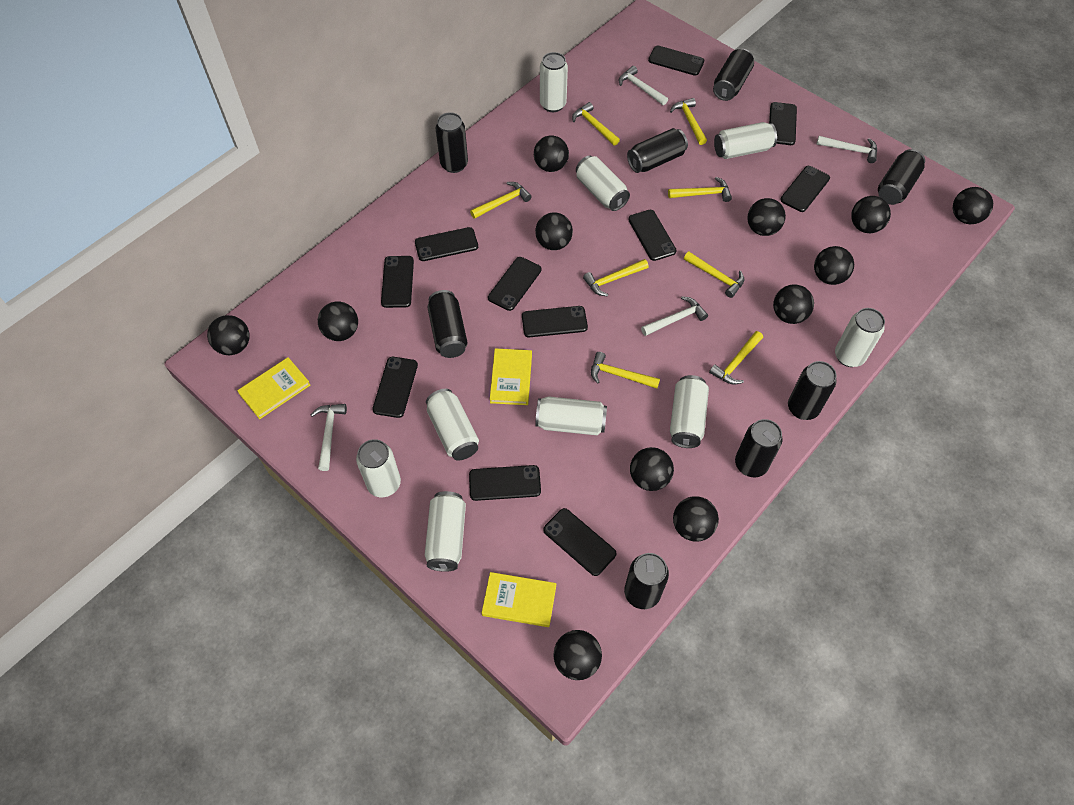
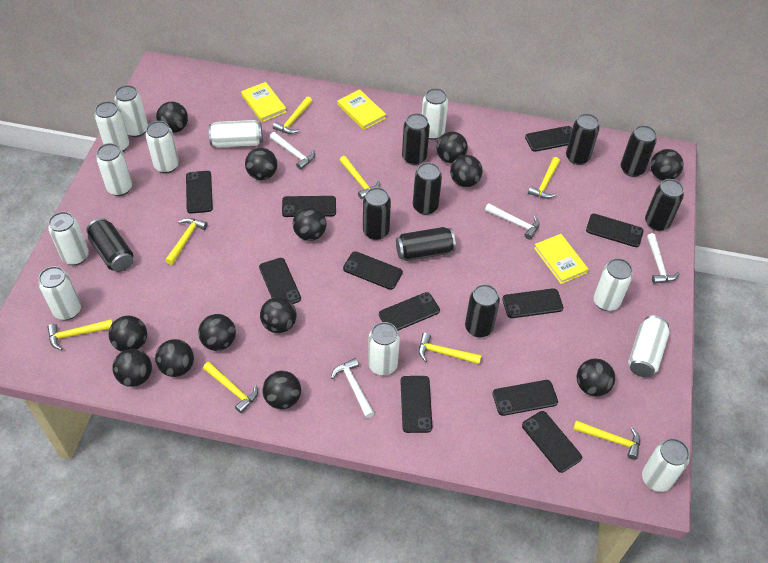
black ball: 12 -> 13
black can: 8 -> 9
white can: 9 -> 12

